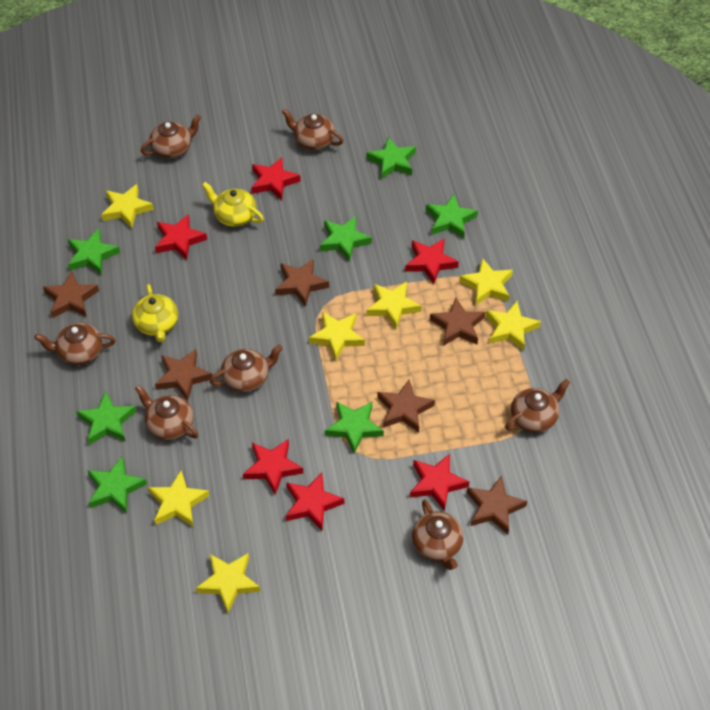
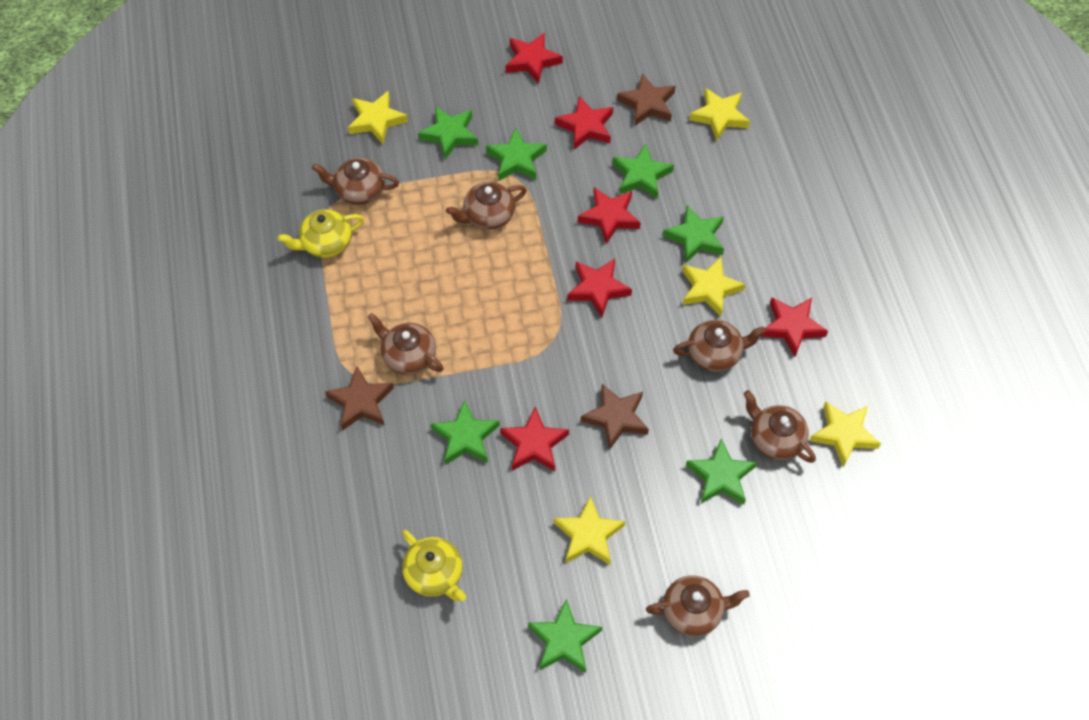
brown star: 6 -> 3
brown teapot: 7 -> 6
yellow star: 7 -> 5

